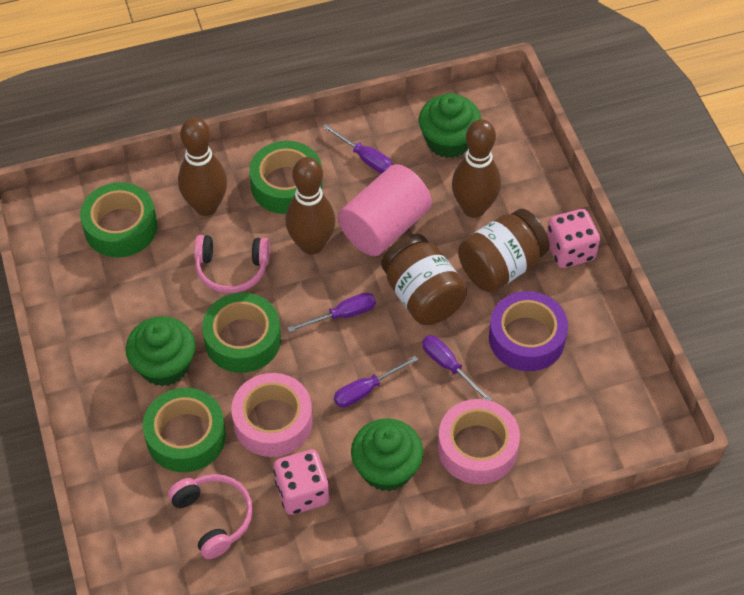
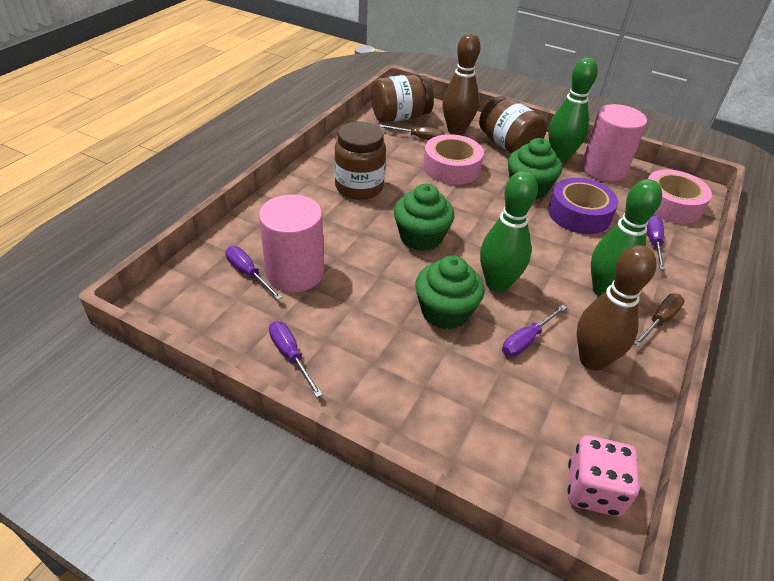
brown bowling pin: 3 -> 2
brown jar: 2 -> 3
brown screwdriver: 0 -> 2
green bowling pin: 0 -> 3
green tape: 4 -> 0
pink cylinder: 1 -> 2
pink dice: 2 -> 1
pink headphones: 2 -> 0

